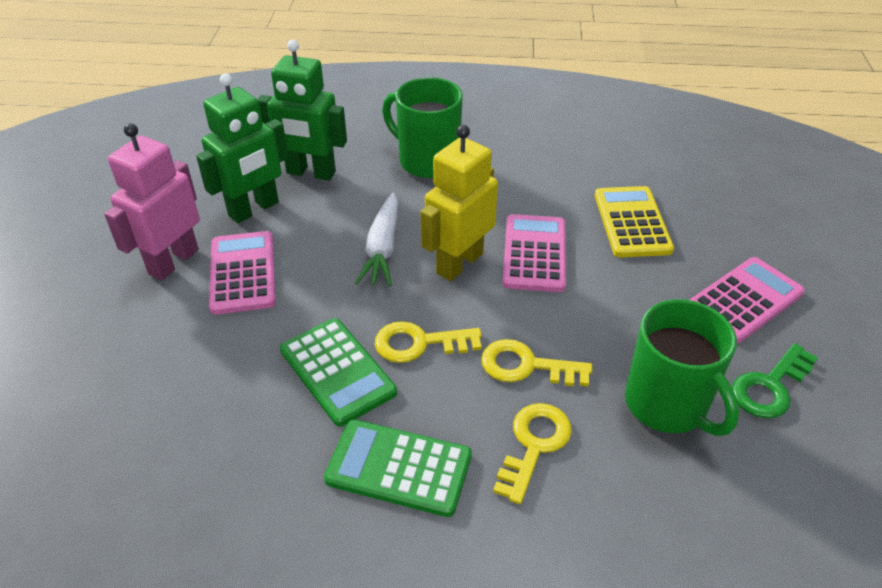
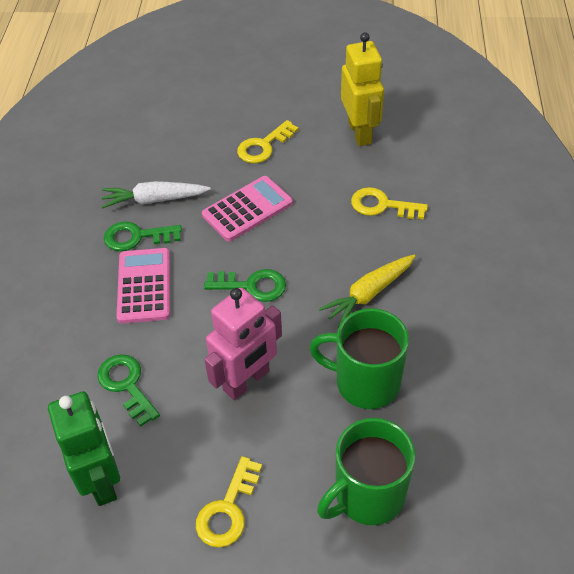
green calculator: 2 -> 0
green key: 1 -> 3
green robot: 2 -> 1
pink calculator: 3 -> 2
yellow calculator: 1 -> 0
yellow carrot: 0 -> 1

